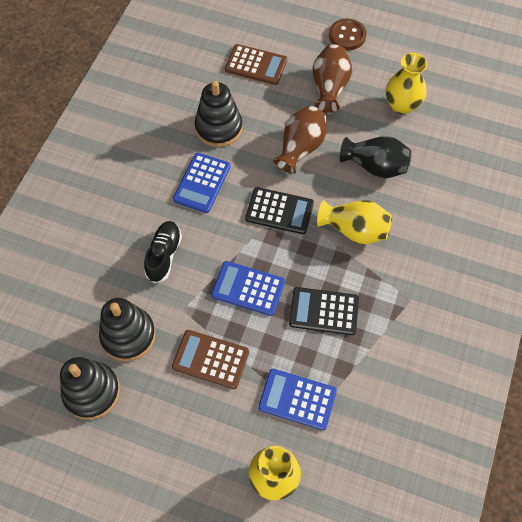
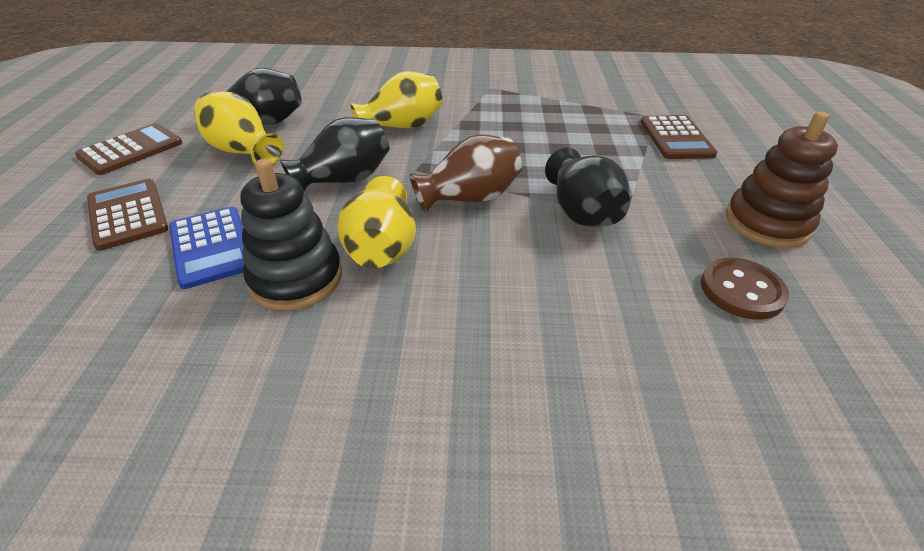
black calculator: 2 -> 0
black shoe: 1 -> 0
black stacking toy: 3 -> 1
black vase: 1 -> 3
blue calculator: 3 -> 1
brown calculator: 2 -> 3
brown stacking toy: 0 -> 1
brown vase: 2 -> 1

